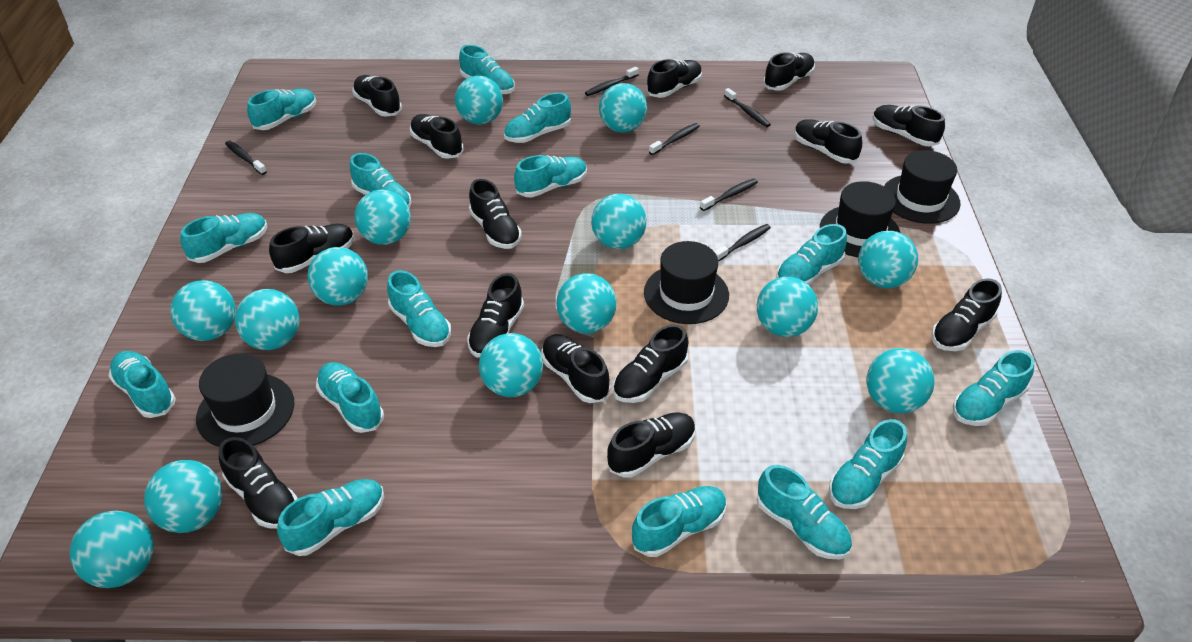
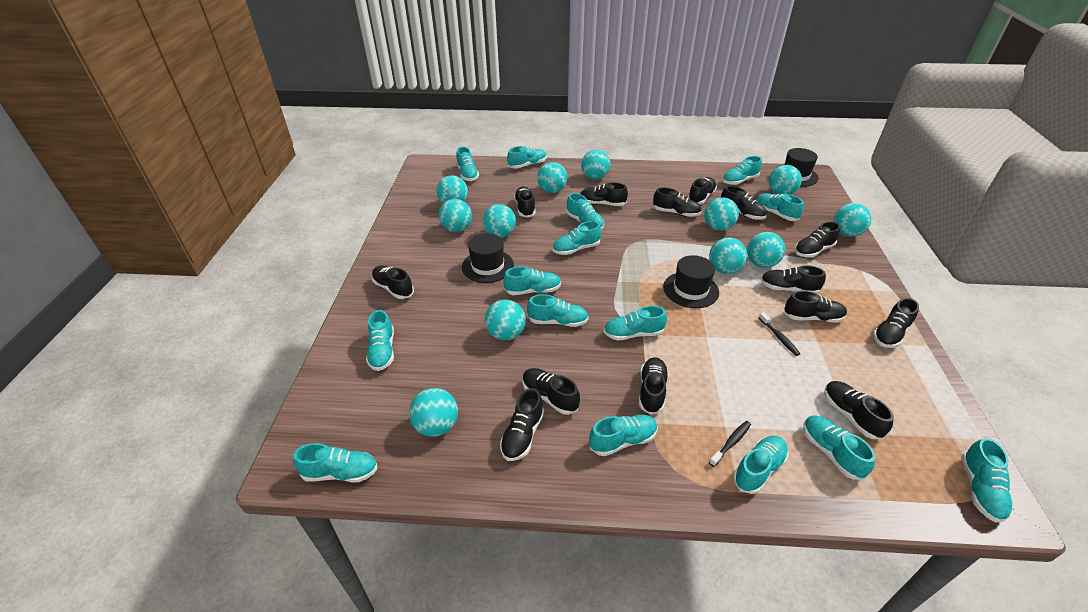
black hat: 4 -> 3
black toothbrush: 6 -> 2
turquoise ball: 14 -> 12

